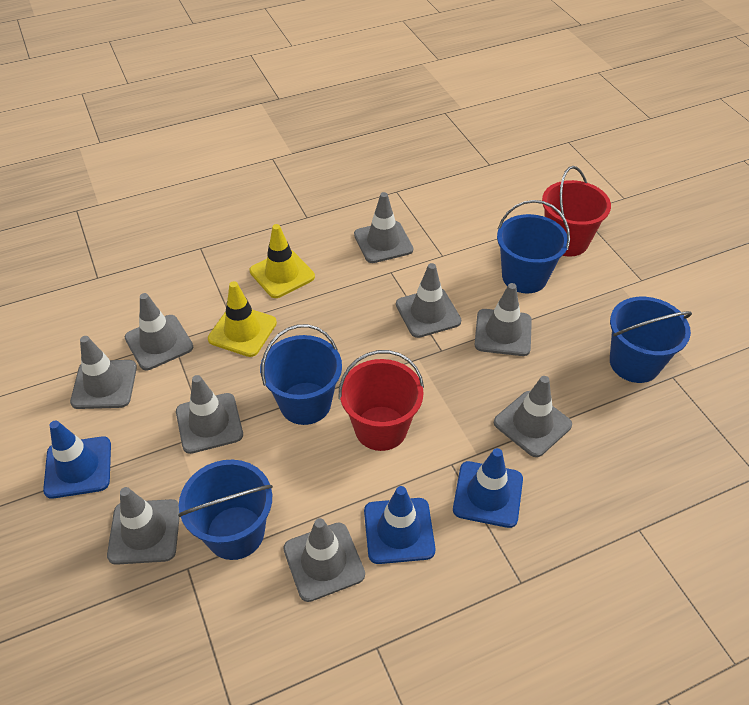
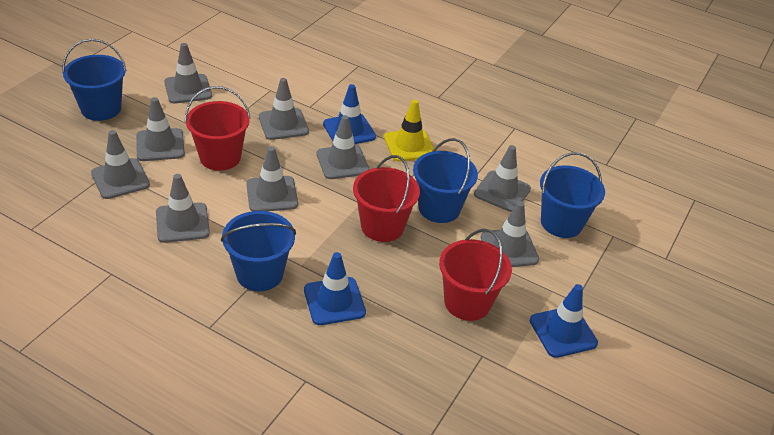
red bucket: 2 -> 3
yellow traffic cone: 2 -> 1

